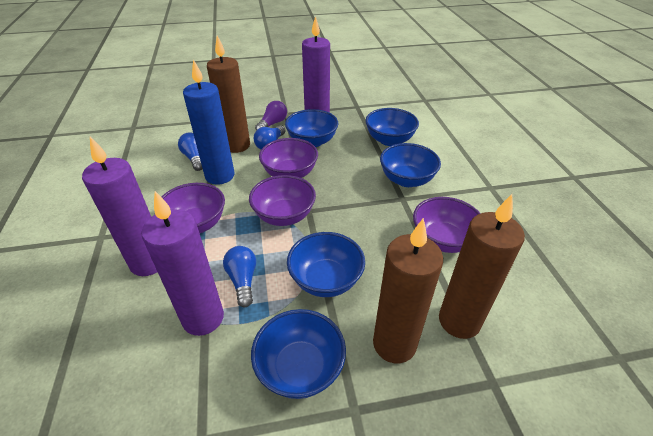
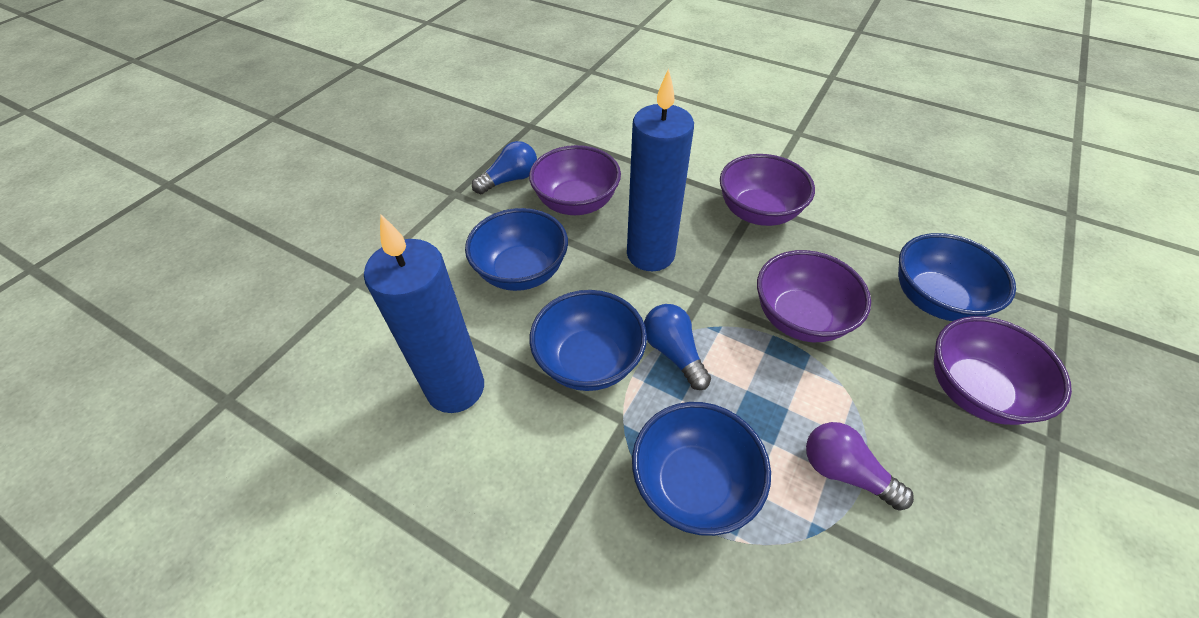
blue bowl: 5 -> 4
blue candle: 1 -> 2
blue light bulb: 3 -> 2
brown candle: 3 -> 0
purple candle: 3 -> 0

